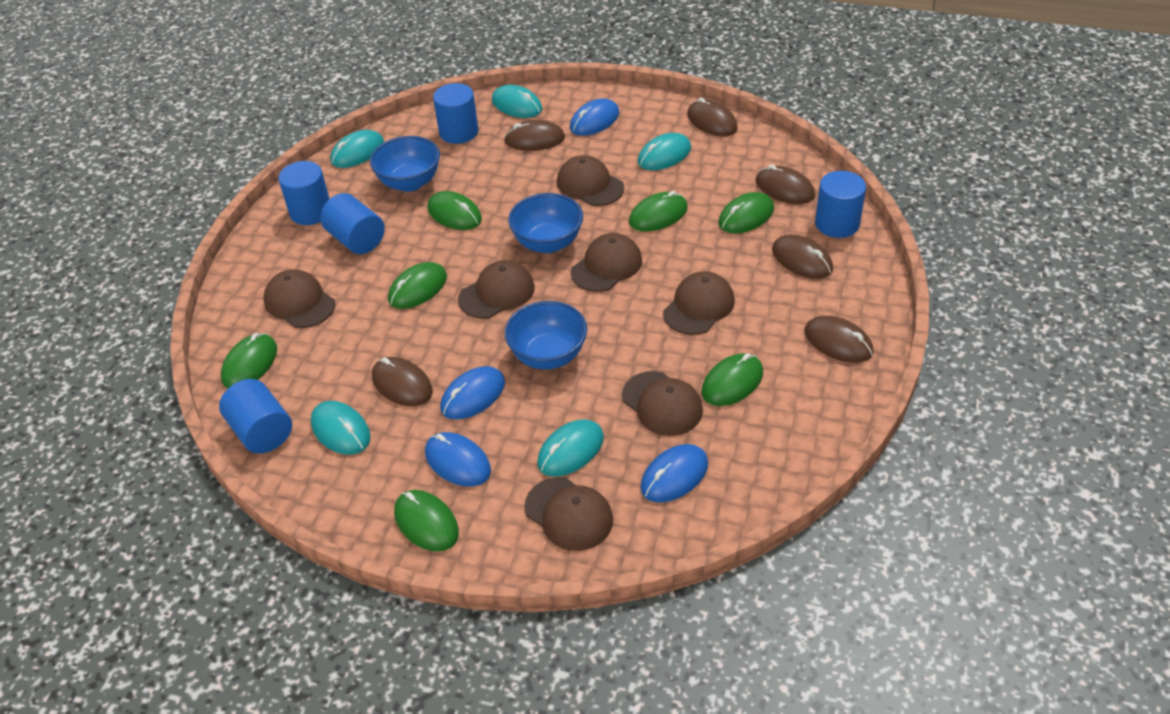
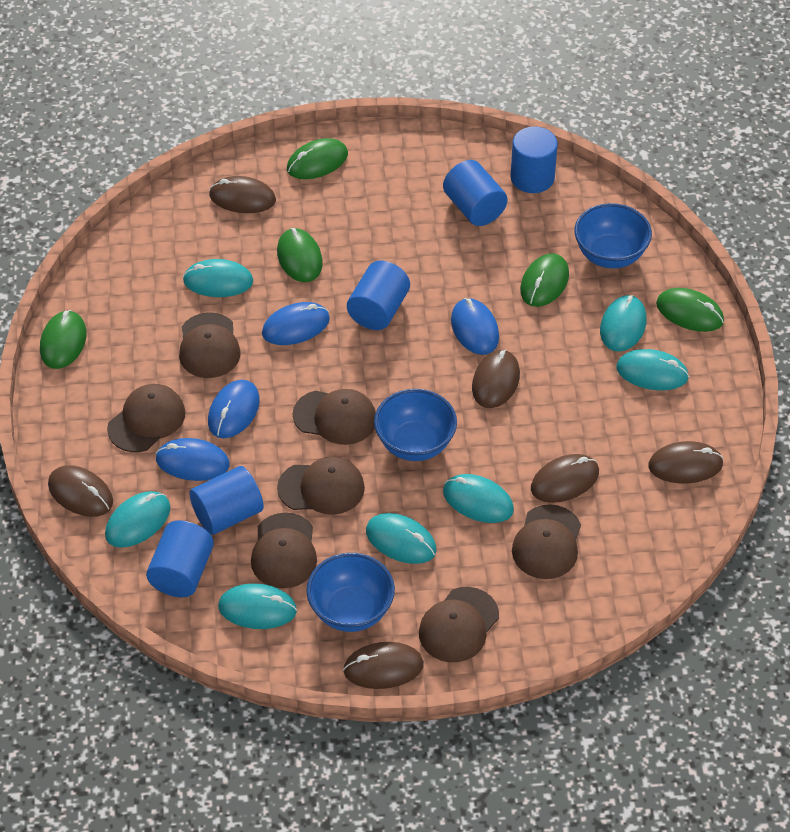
green mouse: 7 -> 5
turquoise mouse: 5 -> 7

